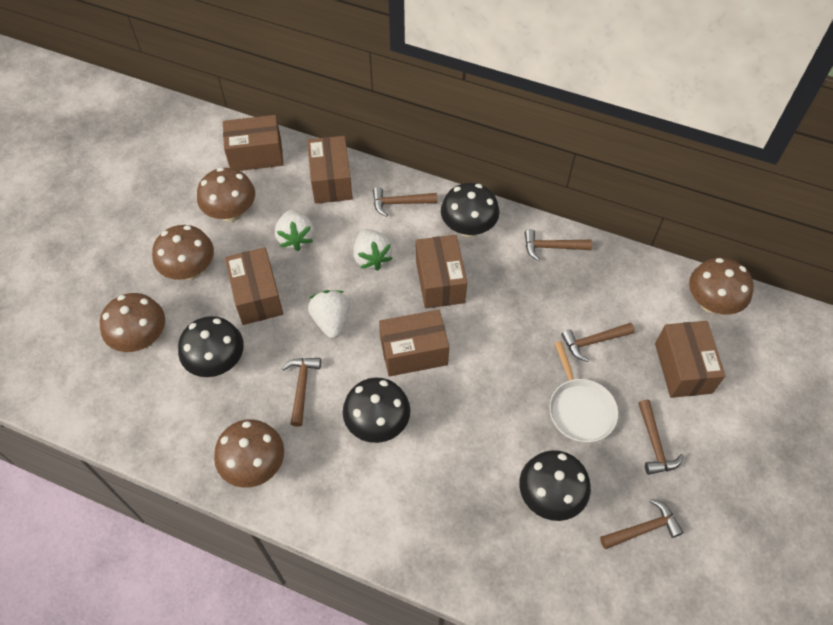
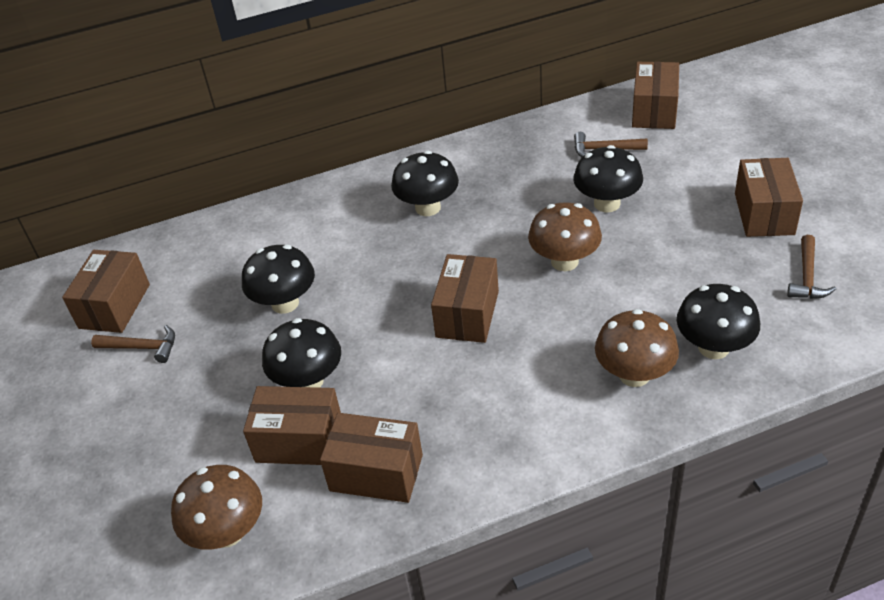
black mushroom: 4 -> 5
brown hammer: 6 -> 3
brown mushroom: 5 -> 3
white pan: 1 -> 0
white strawberry: 3 -> 0

